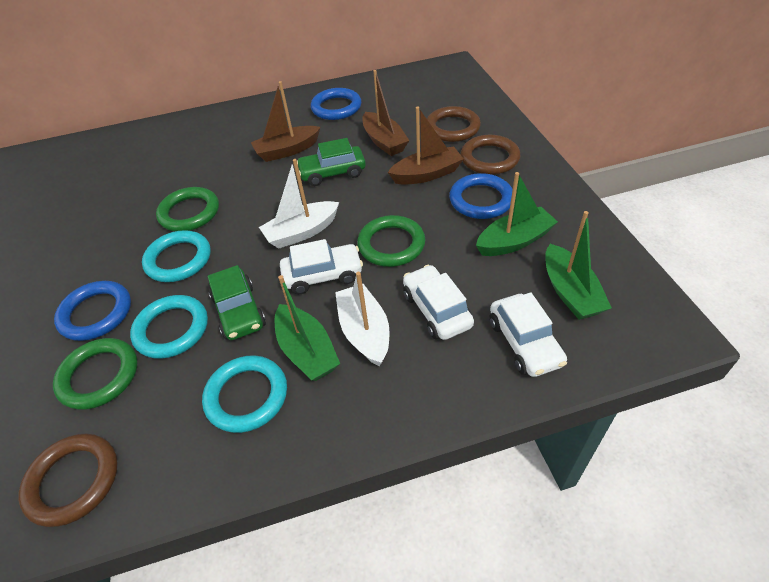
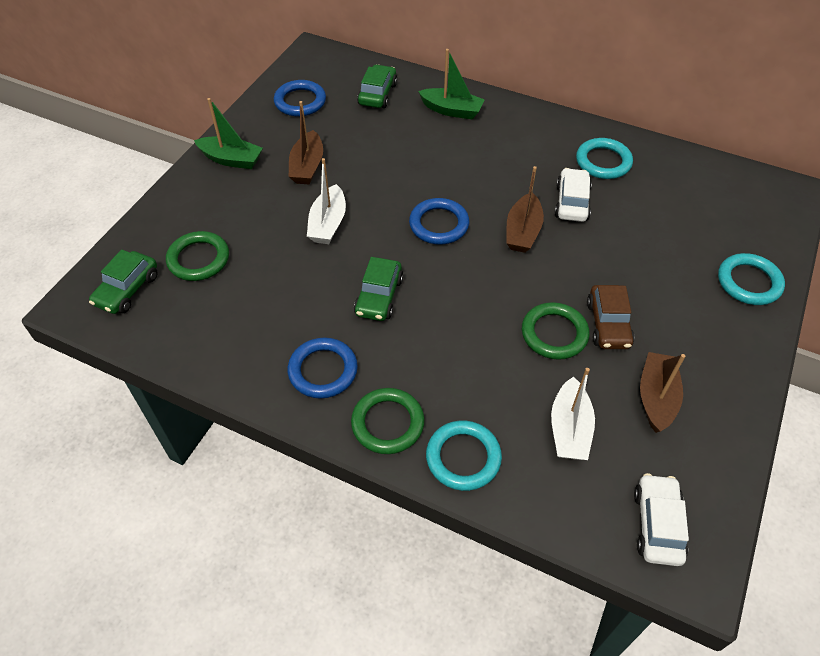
brown car: 0 -> 1
brown ring: 3 -> 0
green boat: 3 -> 2
green car: 2 -> 3
white car: 3 -> 2

